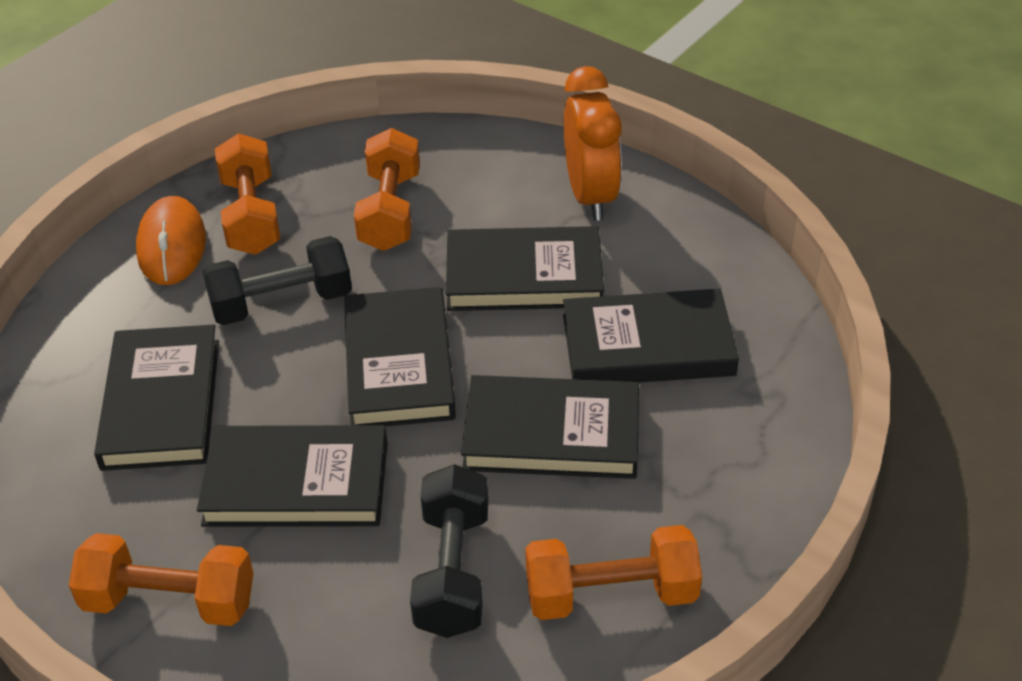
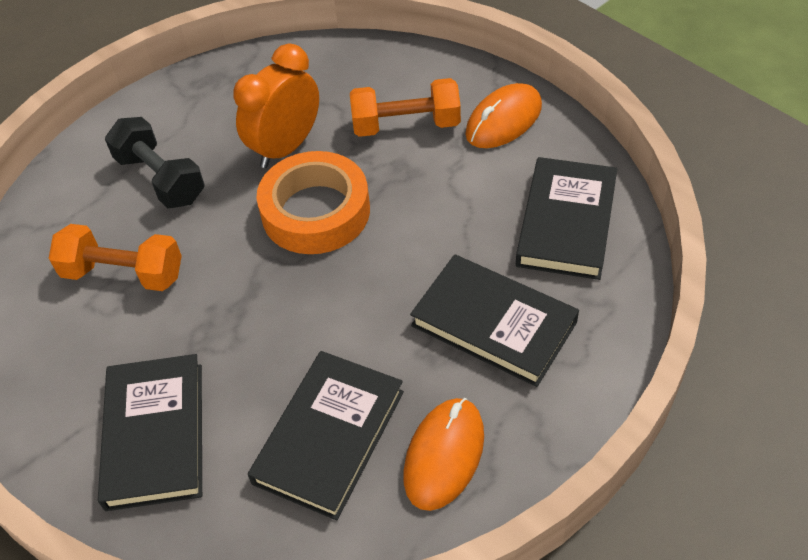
black book: 6 -> 4
black dumbbell: 2 -> 1
orange dumbbell: 4 -> 2
orange mouse: 1 -> 2
orange tape: 0 -> 1

